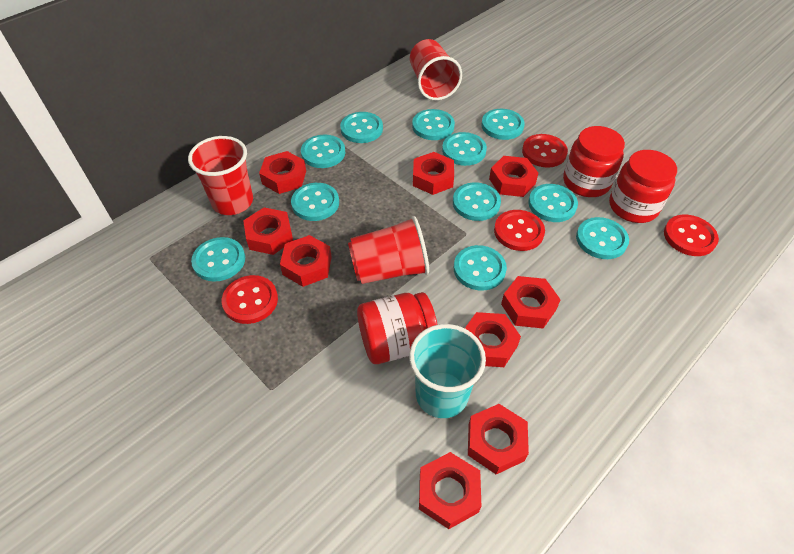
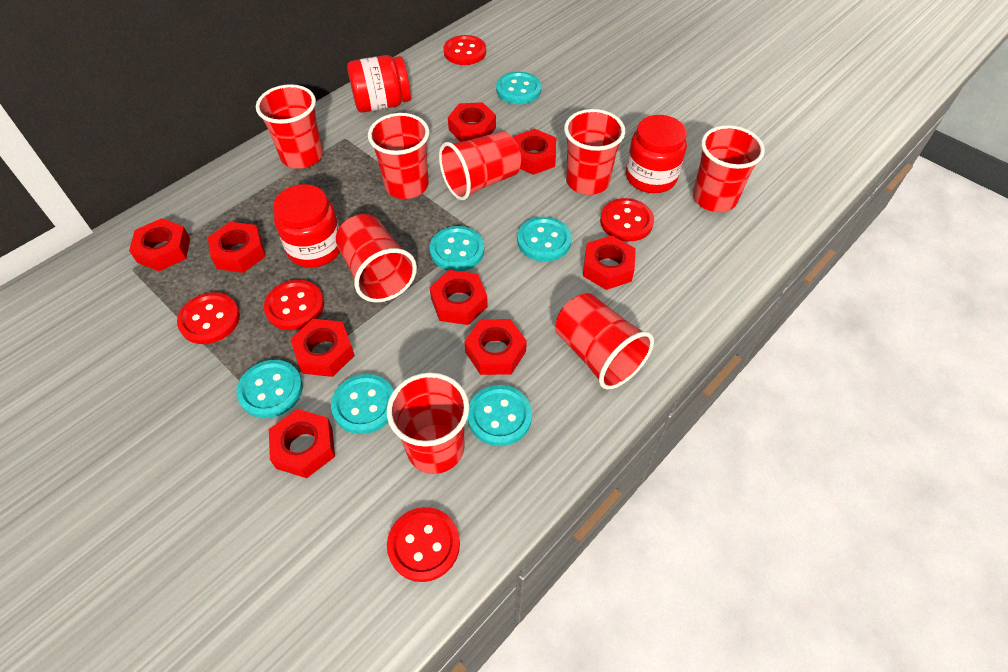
red button: 4 -> 5
red cup: 3 -> 8
turquoise button: 11 -> 6
turquoise cup: 1 -> 0

